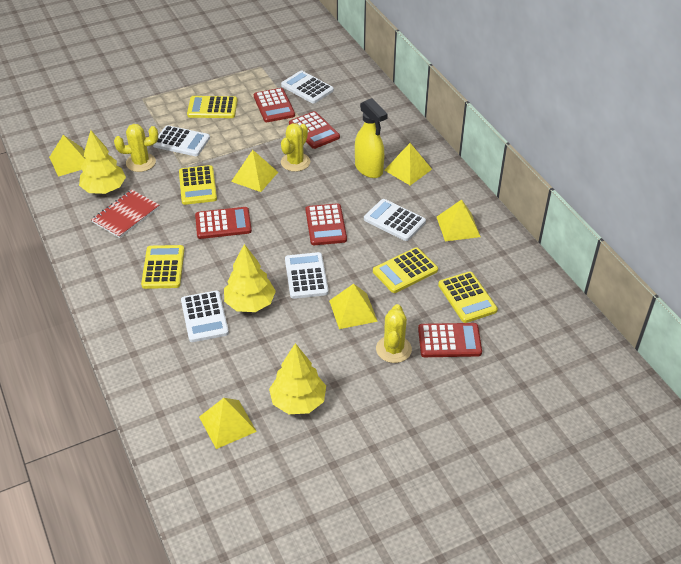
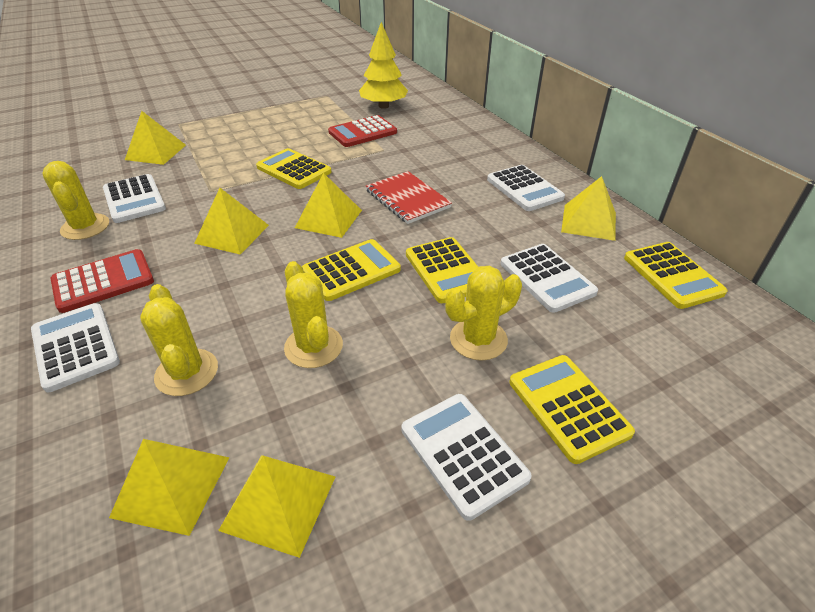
red calculator: 5 -> 2
yellow cactus: 3 -> 4
yellow spray bottle: 1 -> 0
yellow tree: 3 -> 1

